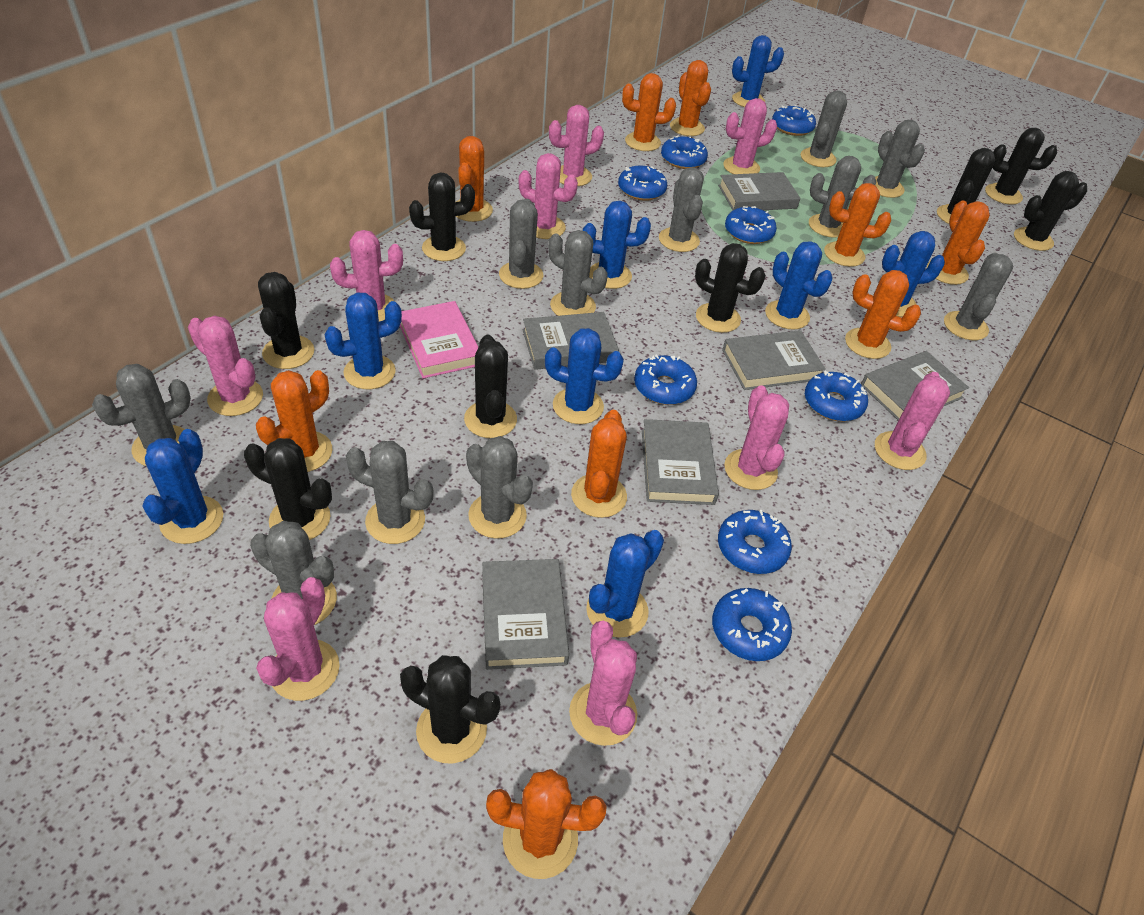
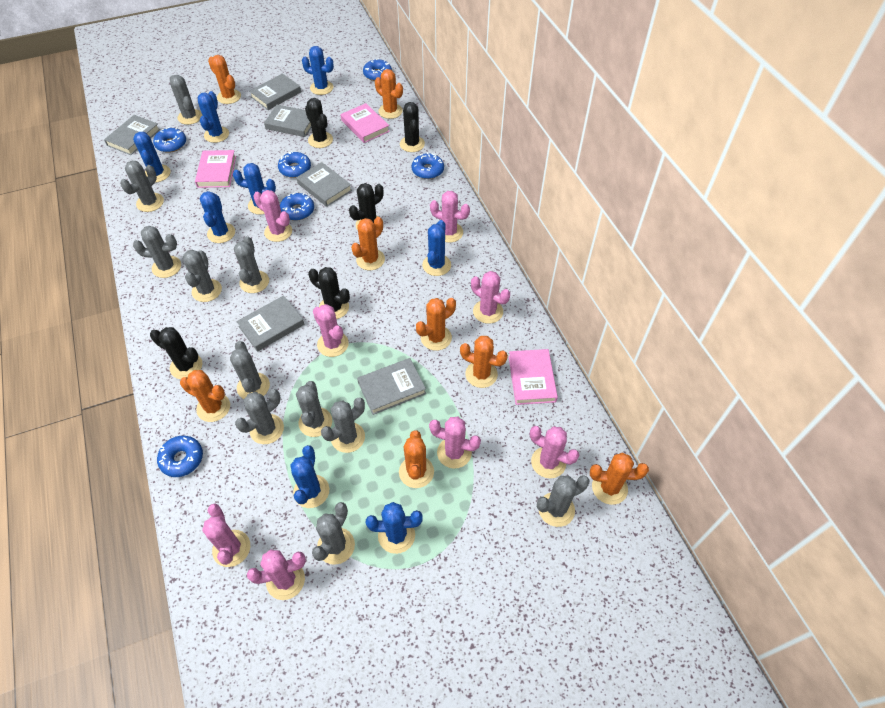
black cactus: 9 -> 5
blue donut: 8 -> 6
orange cactus: 9 -> 8
pink book: 1 -> 3
pink cactus: 9 -> 8

